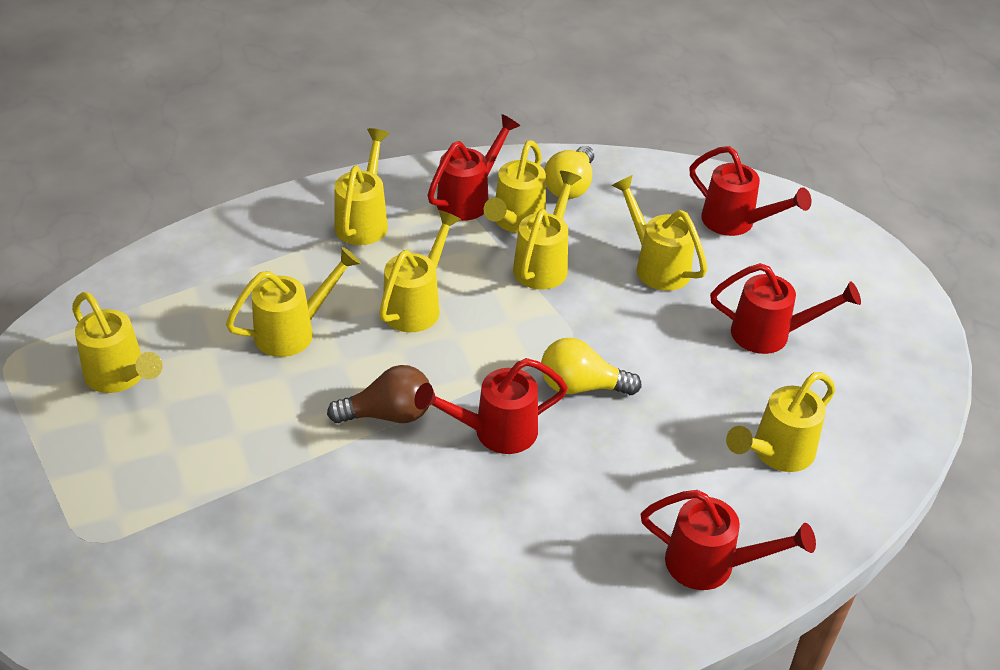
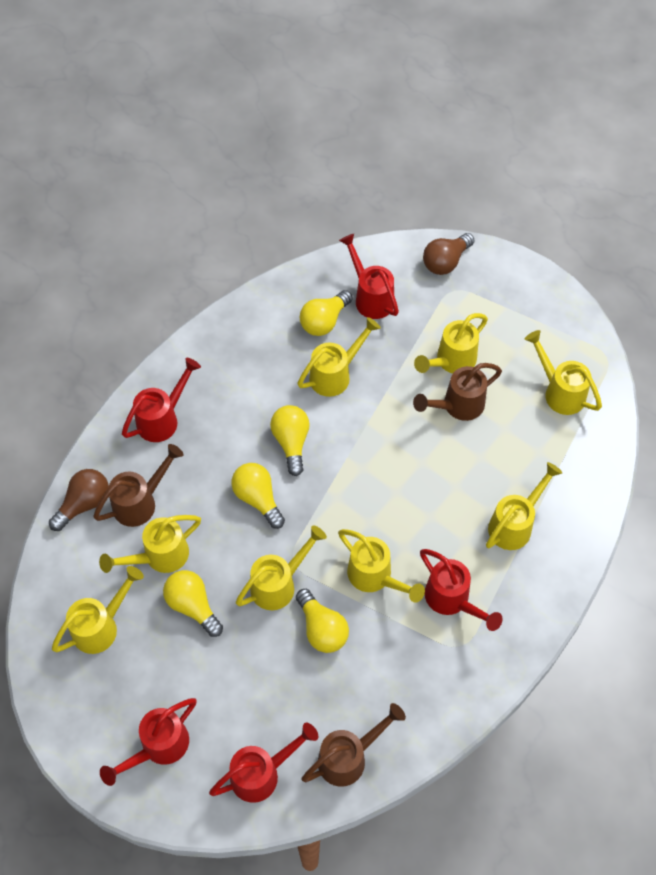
brown light bulb: 1 -> 2
brown watering can: 0 -> 3
yellow light bulb: 2 -> 5

